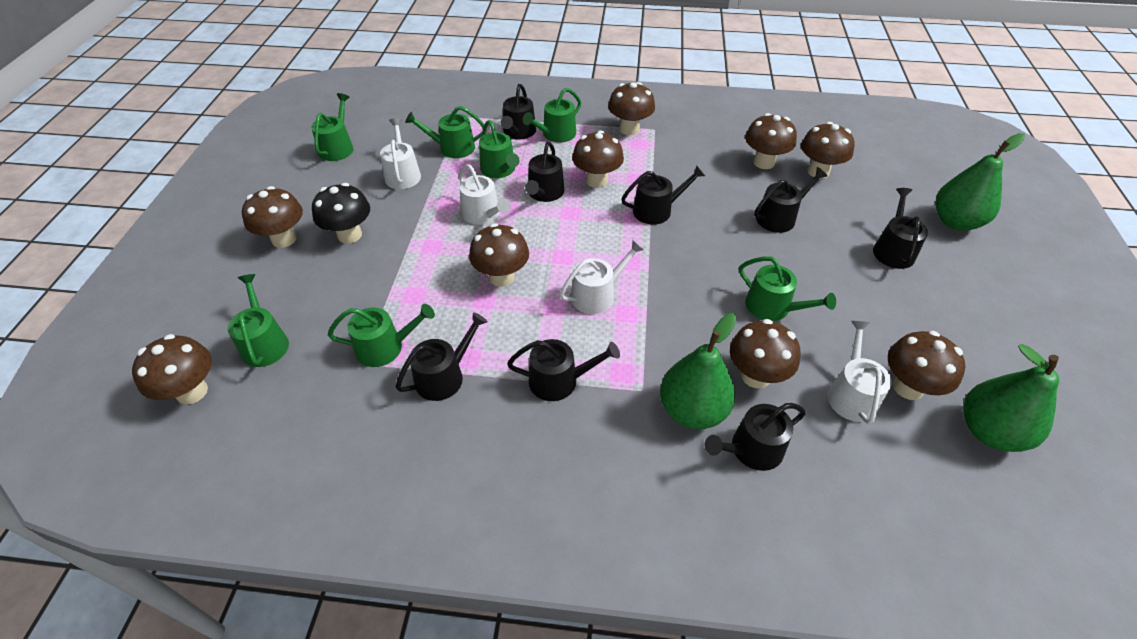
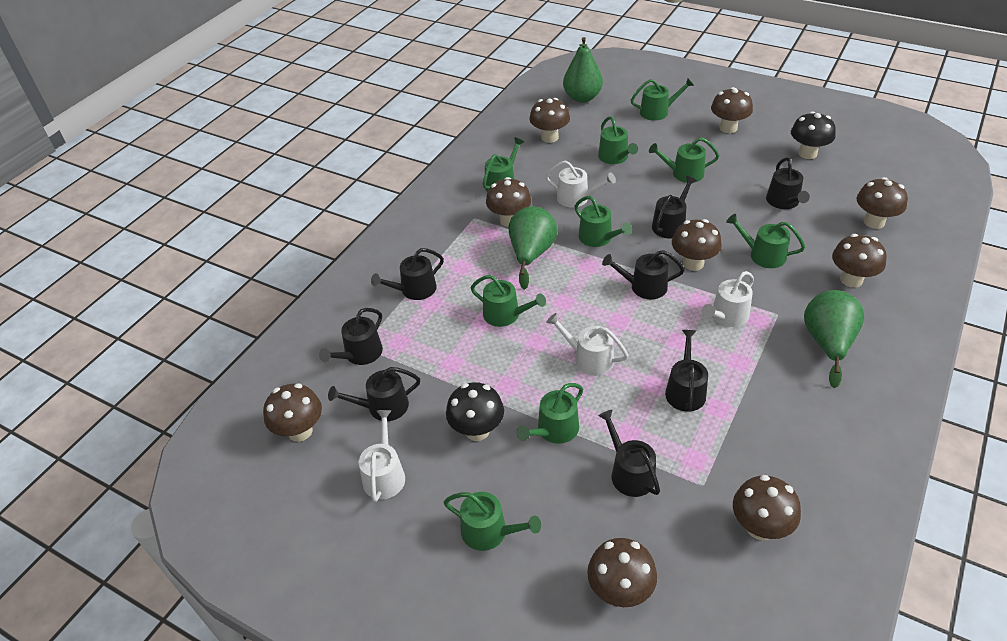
black mushroom: 1 -> 2
green watering can: 7 -> 9

